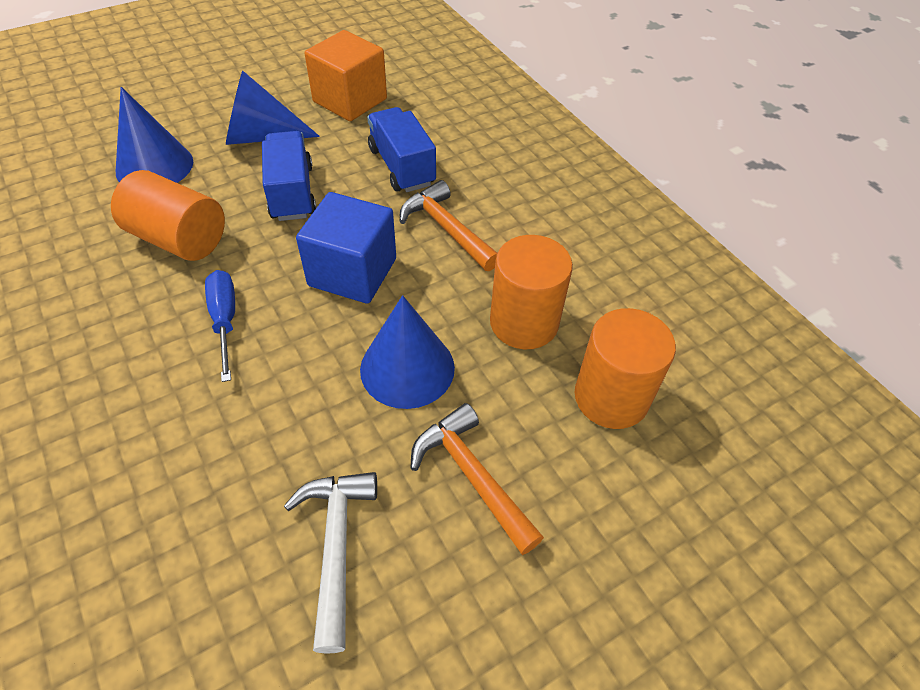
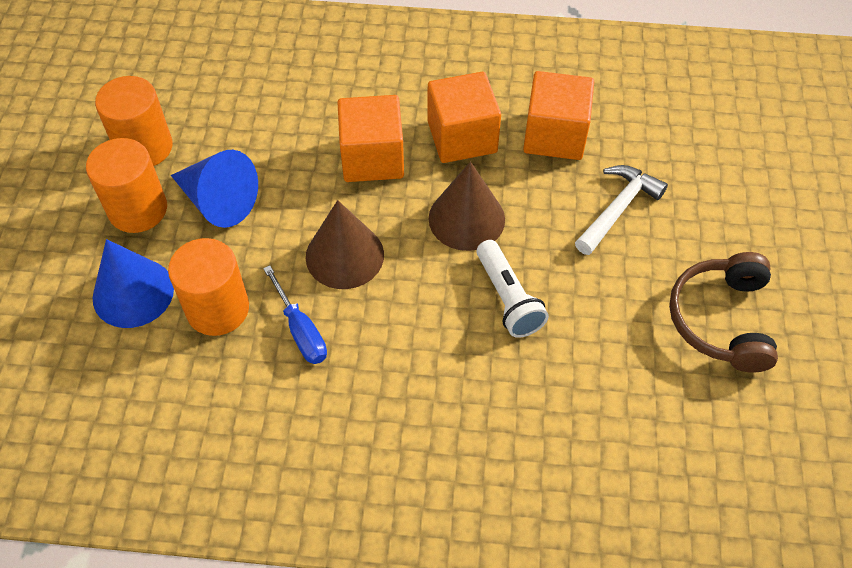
blue cone: 3 -> 2
blue cube: 1 -> 0
blue truck: 2 -> 0
brown cone: 0 -> 2
brown headphones: 0 -> 1
orange cube: 1 -> 3
orange hammer: 2 -> 0
white flashlight: 0 -> 1

